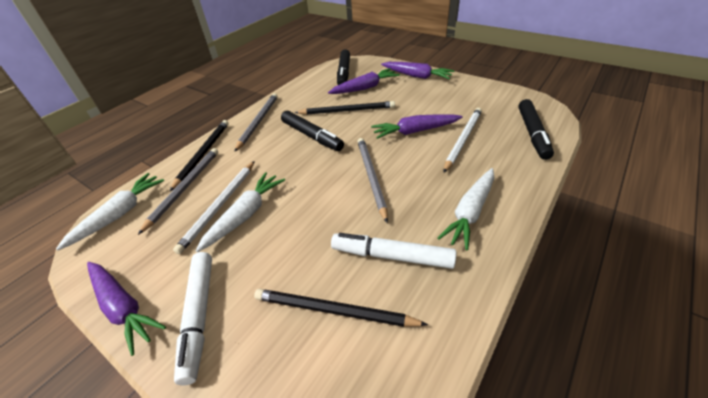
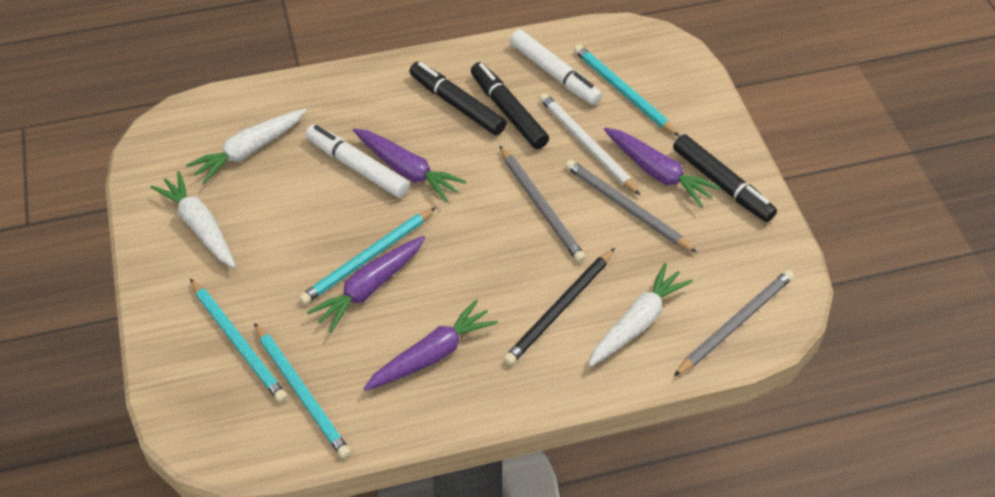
black pencil: 3 -> 1
turquoise pencil: 0 -> 4
white pencil: 2 -> 1

